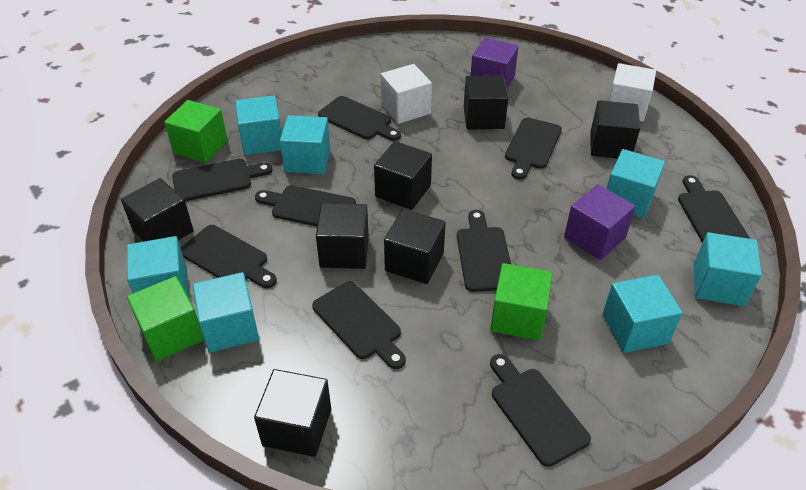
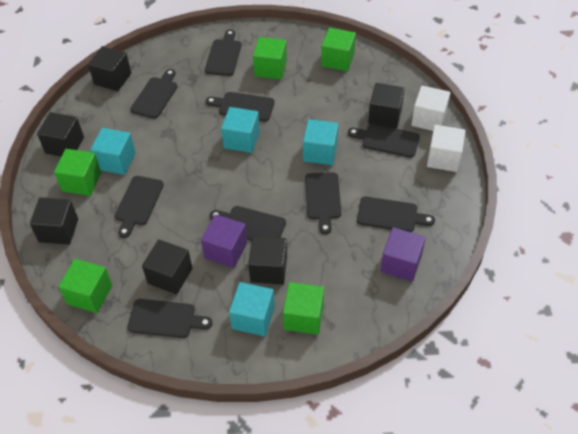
black cube: 7 -> 6
green cube: 3 -> 5
turquoise cube: 7 -> 4

